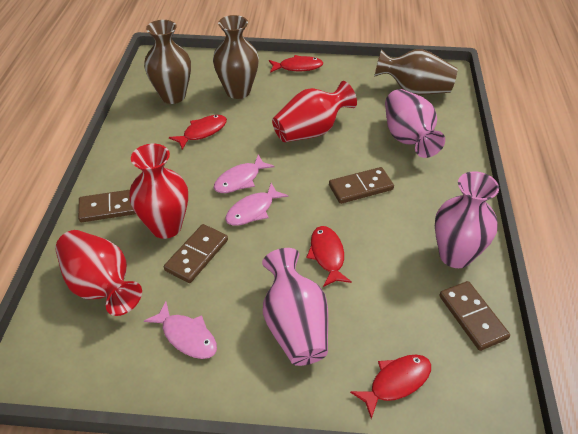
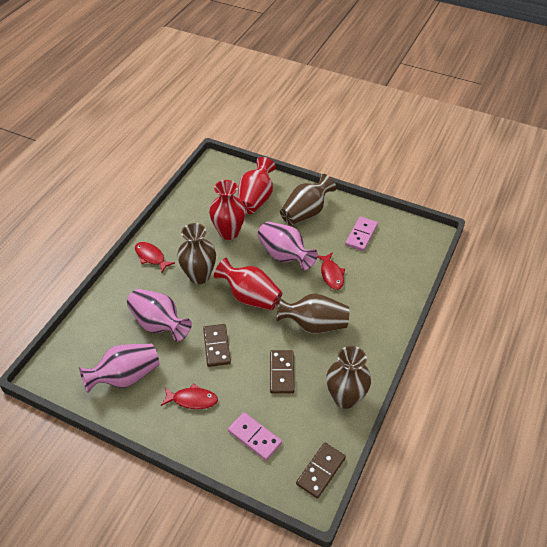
brown domino: 4 -> 3
brown vase: 3 -> 4
pink domino: 0 -> 2
pink fish: 3 -> 0
red fish: 4 -> 3

